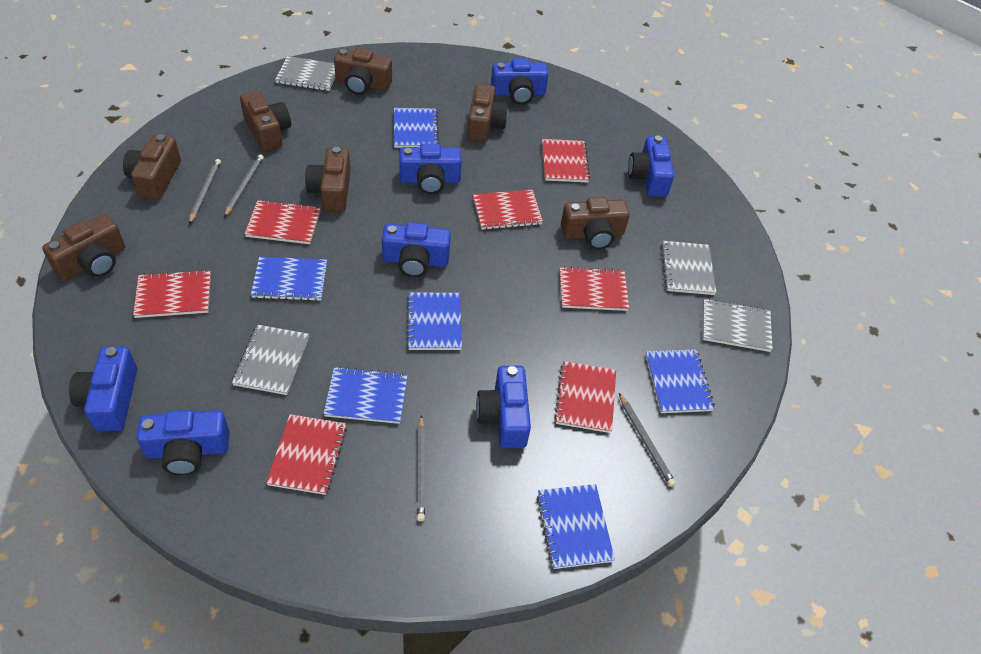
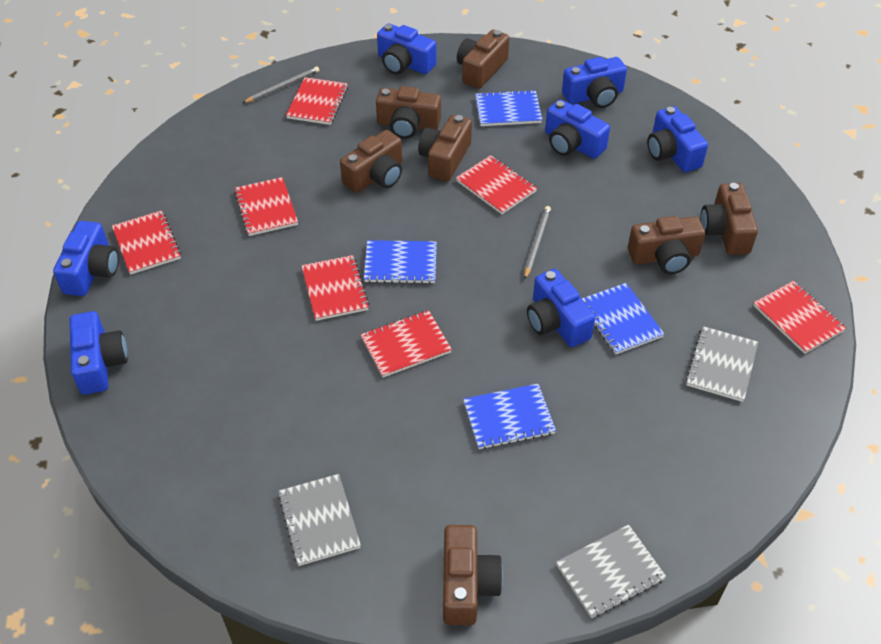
blue notebook: 6 -> 4
grey notebook: 4 -> 3
grey pencil: 4 -> 2

